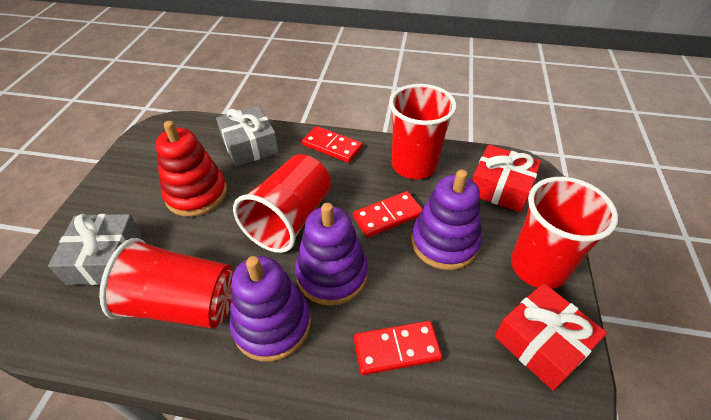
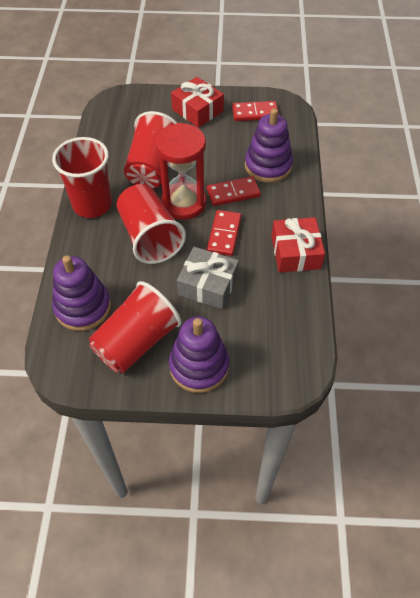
grey gift: 2 -> 1
red hourglass: 0 -> 1
red stacking toy: 1 -> 0

